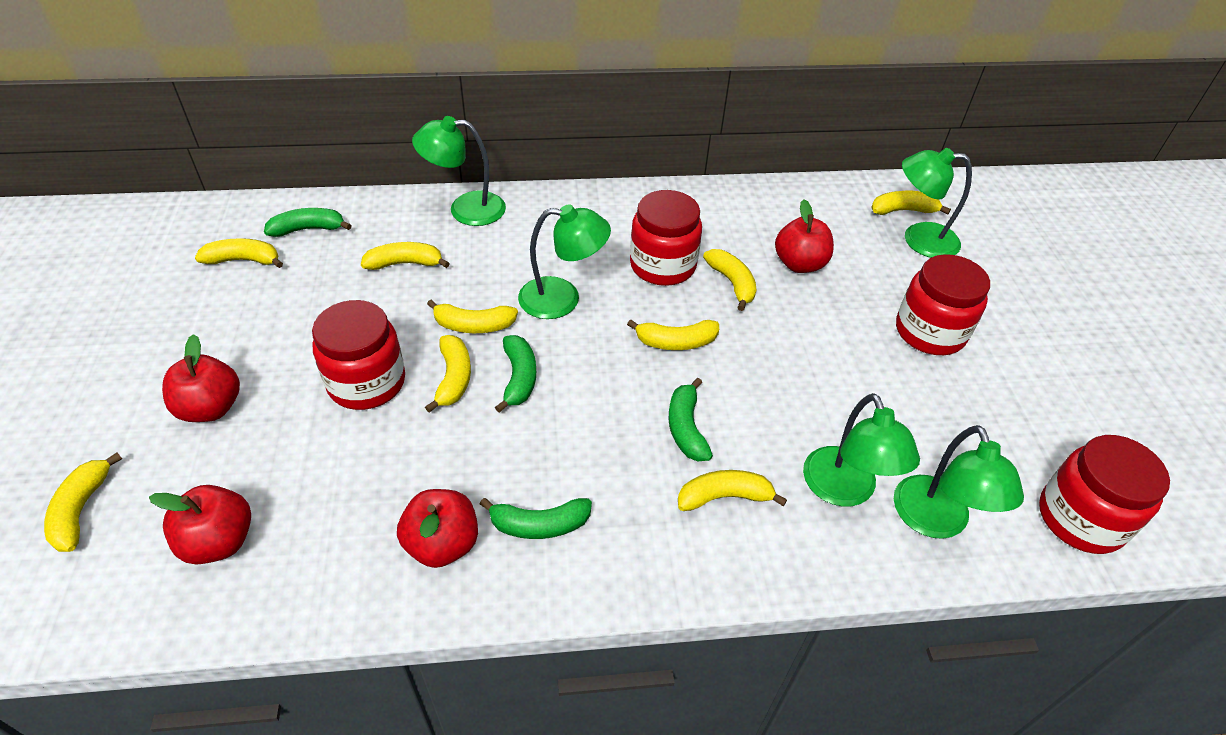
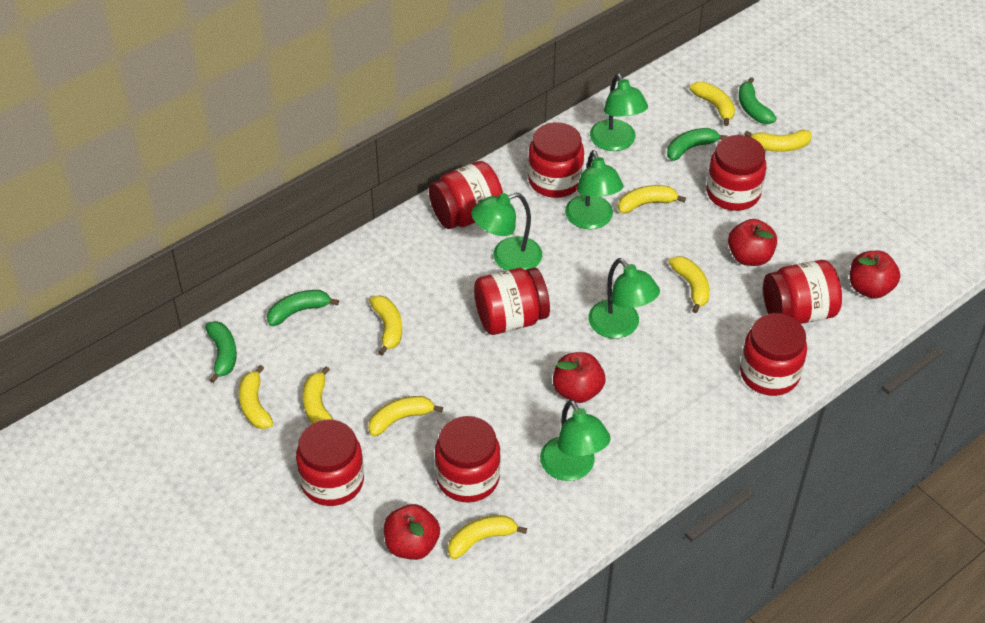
red jar: 4 -> 8

